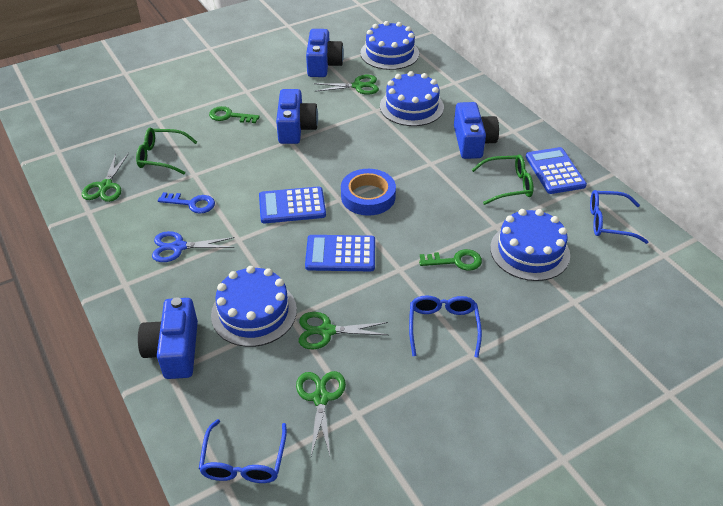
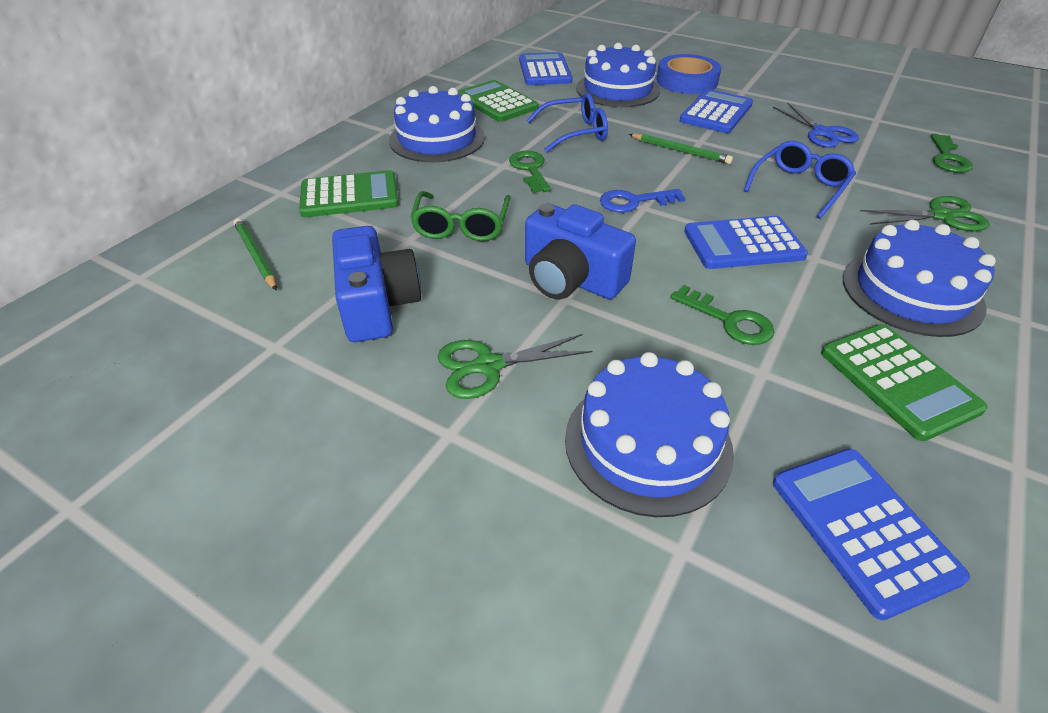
blue calculator: 3 -> 4
blue camera: 4 -> 2
blue glasses: 3 -> 2
green calculator: 0 -> 3
green glasses: 2 -> 1
green key: 2 -> 3
green pencil: 0 -> 2
green scissors: 4 -> 2

